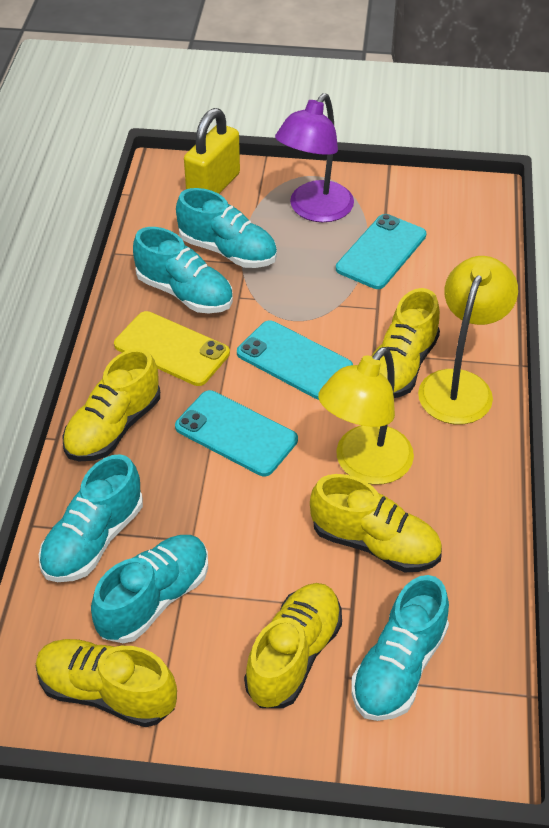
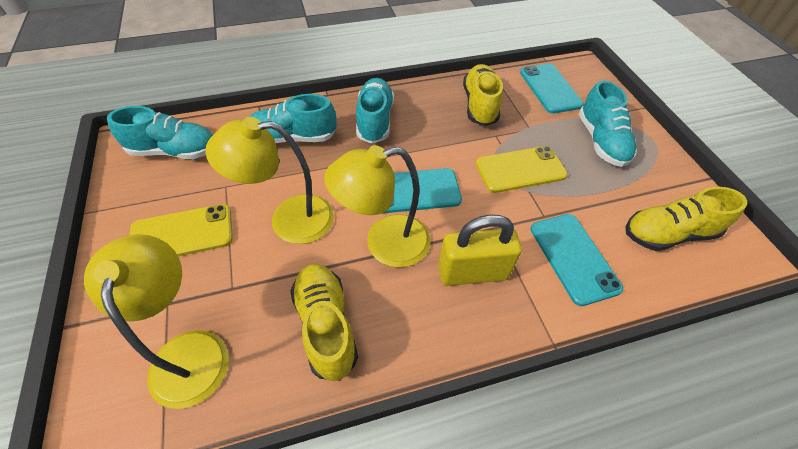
purple lamp: 1 -> 0
turquoise shoe: 5 -> 4
yellow lamp: 2 -> 3
yellow phone: 1 -> 2
yellow shoe: 5 -> 3

